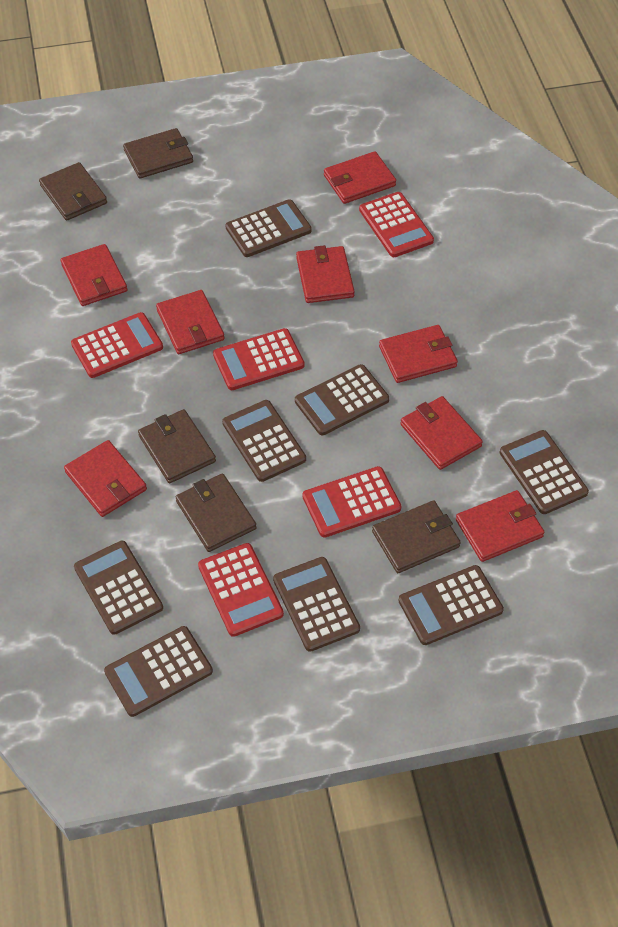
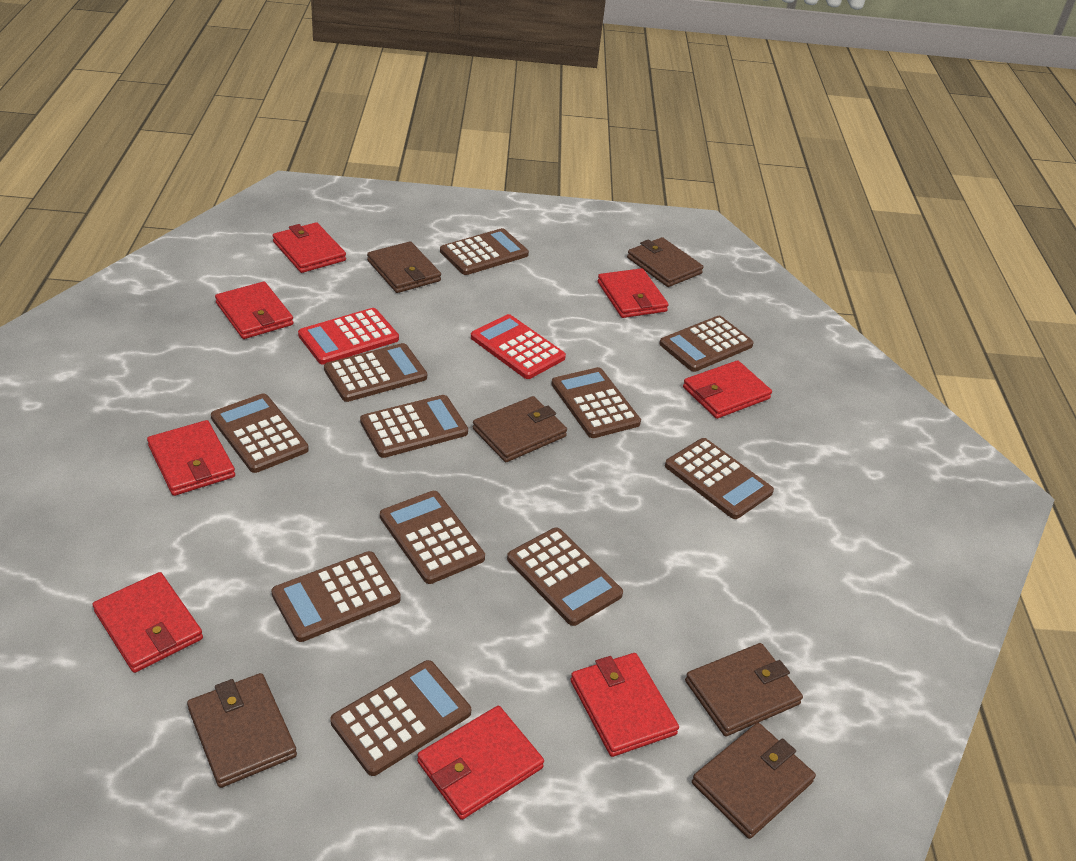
brown calculator: 8 -> 11
brown wallet: 5 -> 6
red calculator: 5 -> 2

